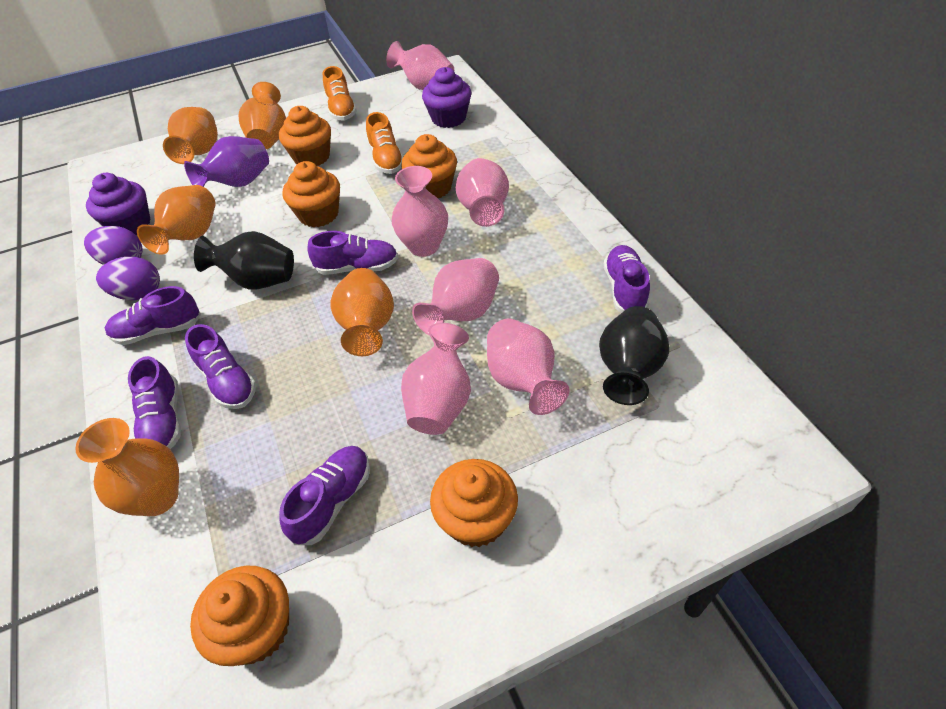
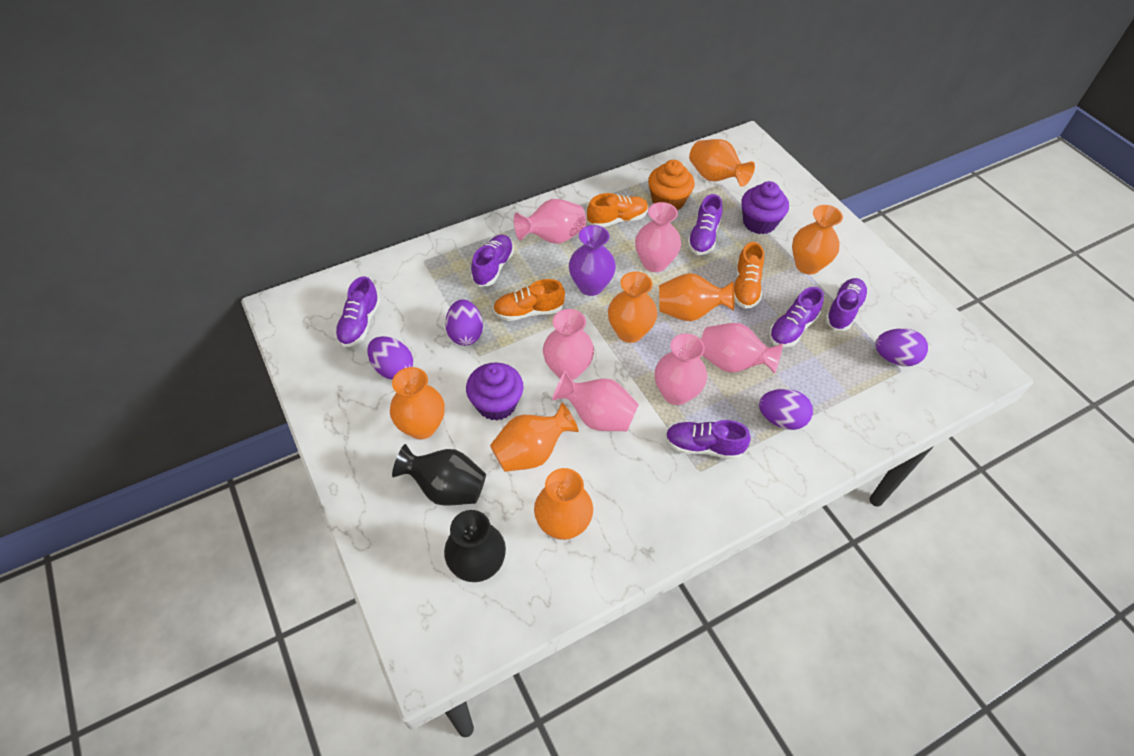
orange cupcake: 5 -> 1
orange shoe: 2 -> 3
orange vase: 5 -> 7
purple egg: 2 -> 4

